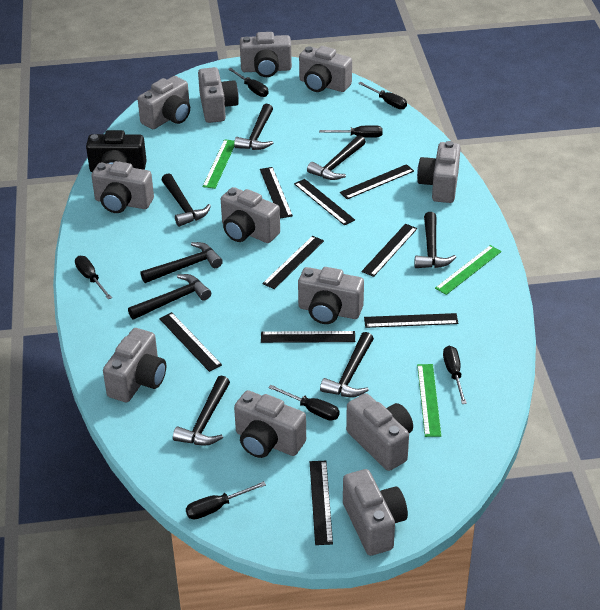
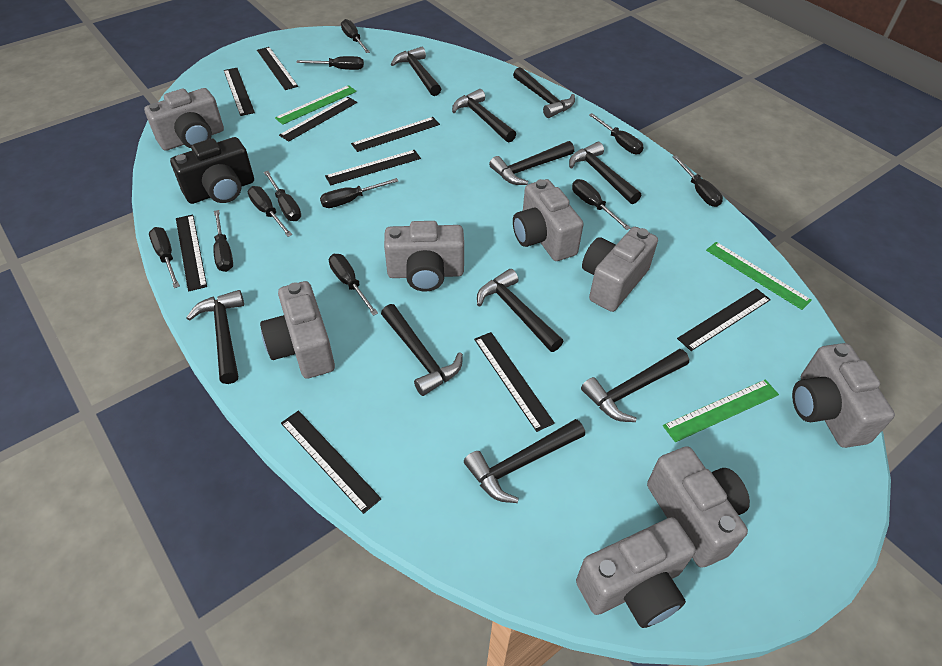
black hammer: 8 -> 10
black screwdriver: 7 -> 11
grey camera: 12 -> 8

